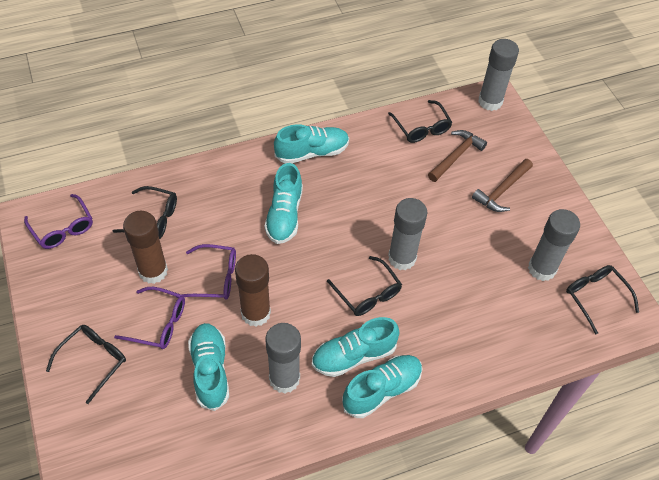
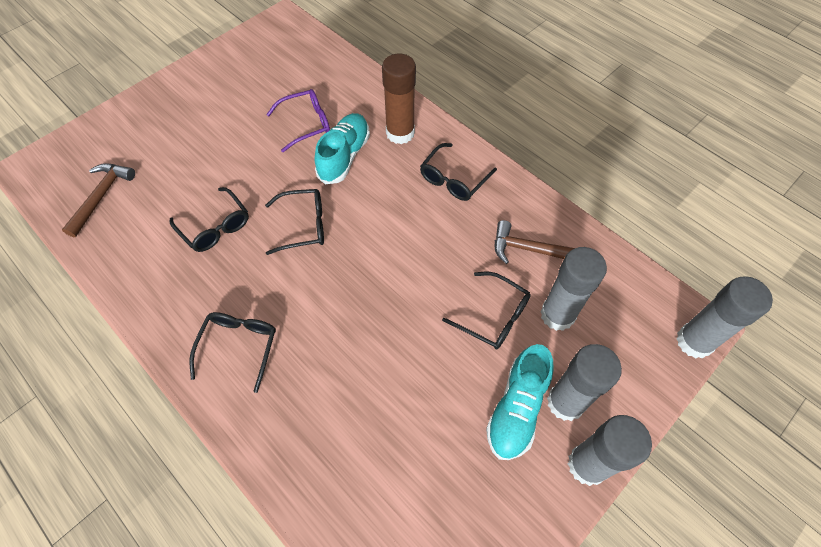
brown glue stick: 2 -> 1
purple glasses: 3 -> 1
turquoise shoe: 5 -> 2

